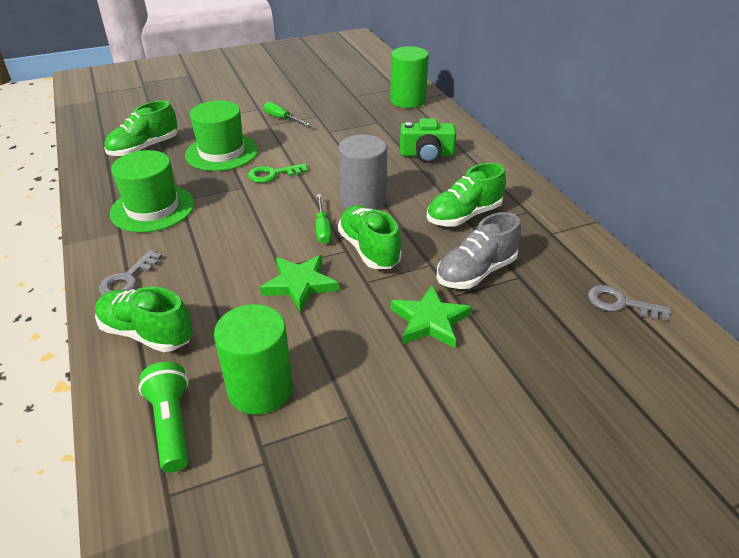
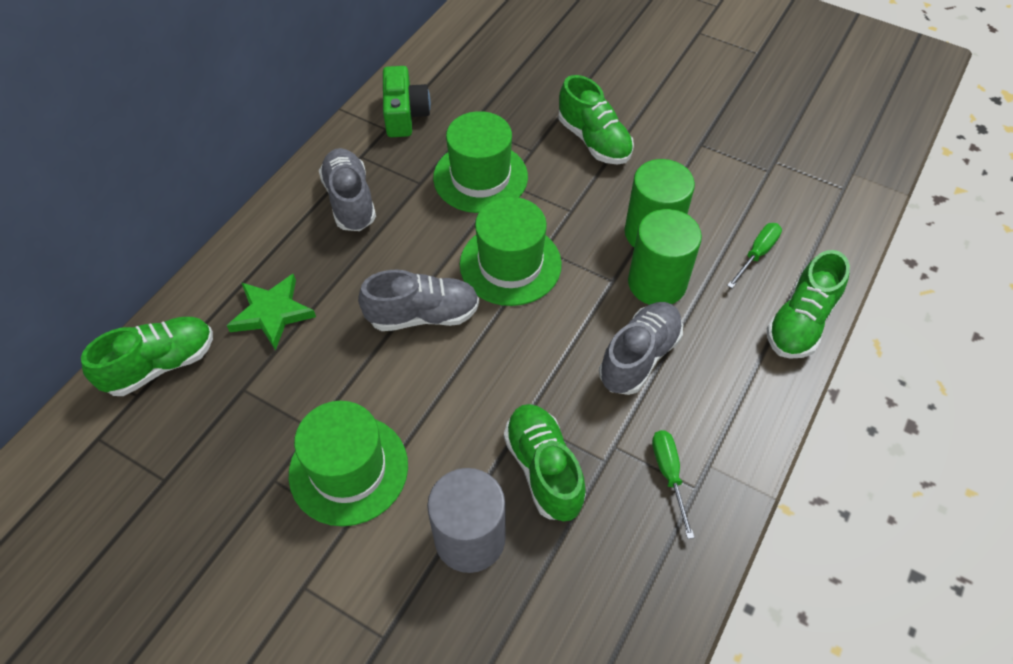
green flashlight: 1 -> 0
green hat: 2 -> 3
green key: 1 -> 0
green star: 2 -> 1
grey key: 2 -> 0
grey shoe: 1 -> 3

